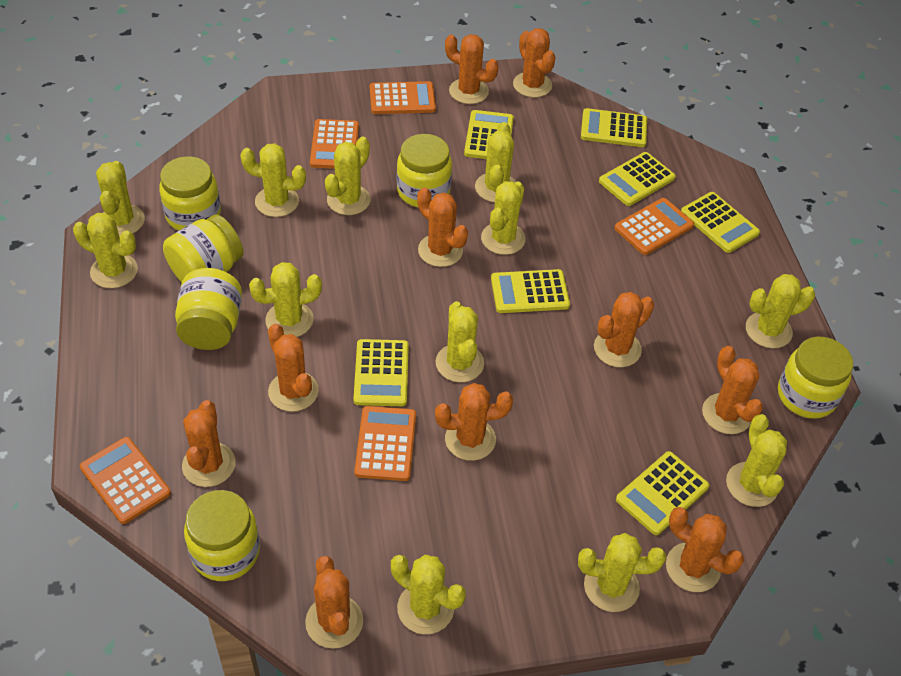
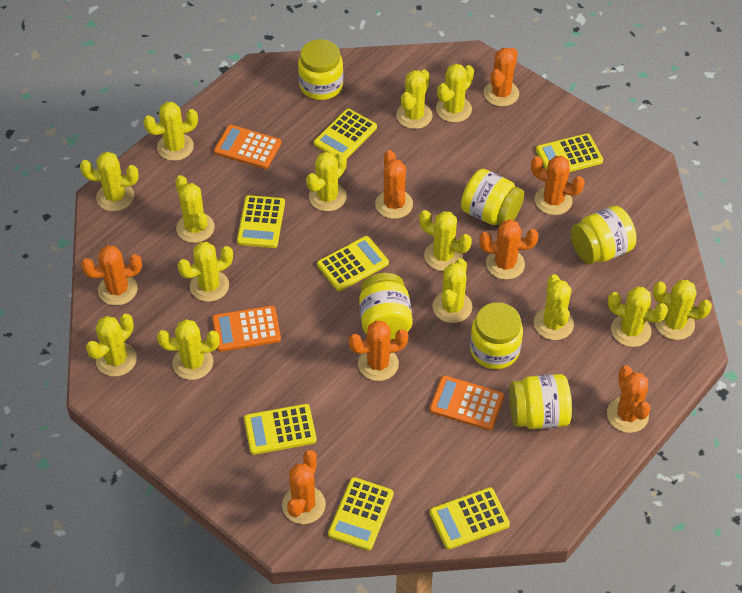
orange cactus: 10 -> 8
orange calculator: 5 -> 3
yellow cactus: 12 -> 14

